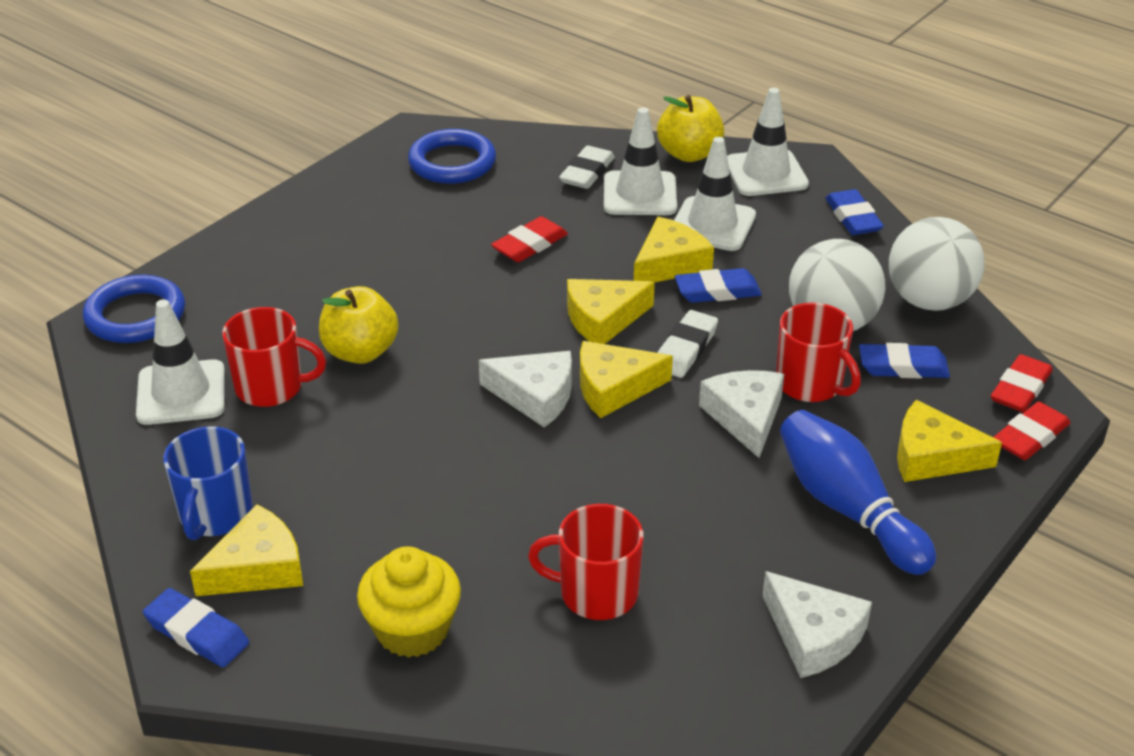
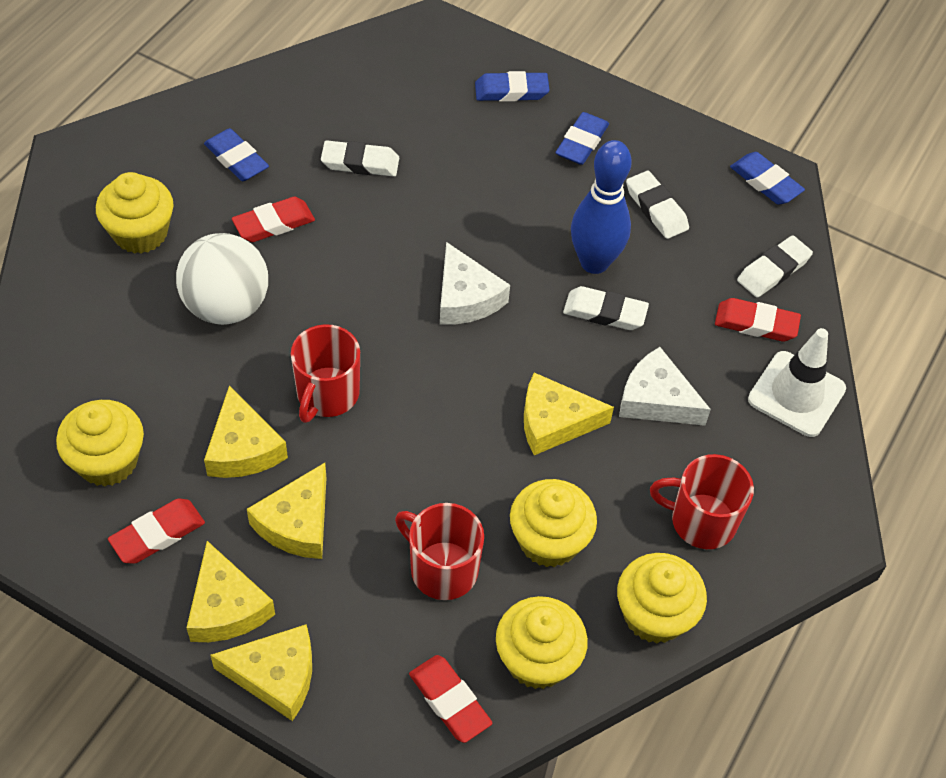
blue mug: 1 -> 0
blue ring: 2 -> 0
red eraser: 3 -> 4
white ball: 2 -> 1
white cheese: 3 -> 2
white eraser: 2 -> 4
white traffic cone: 4 -> 1
yellow apple: 2 -> 0
yellow cupcake: 1 -> 5

